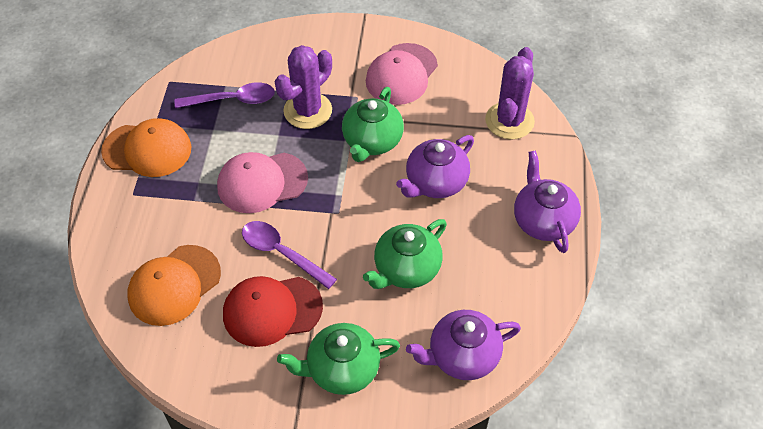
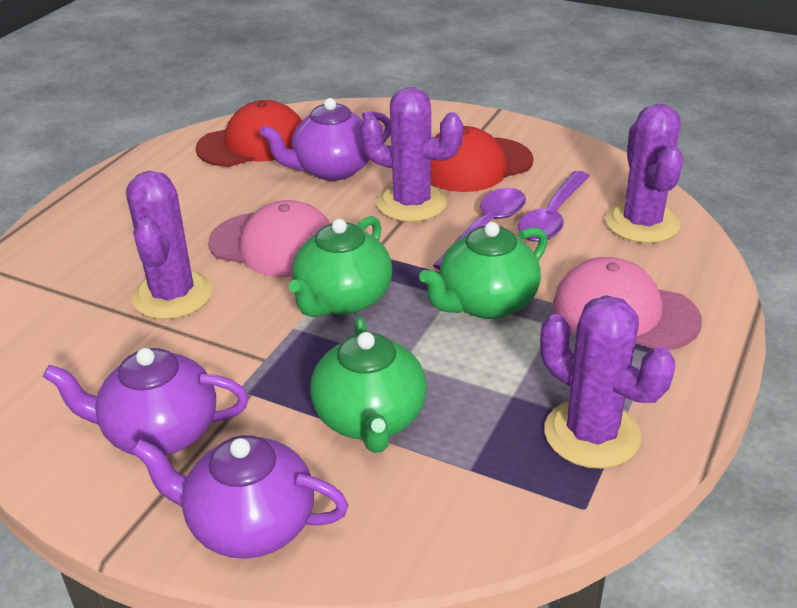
orange cap: 2 -> 0
purple cactus: 2 -> 4
red cap: 1 -> 2

